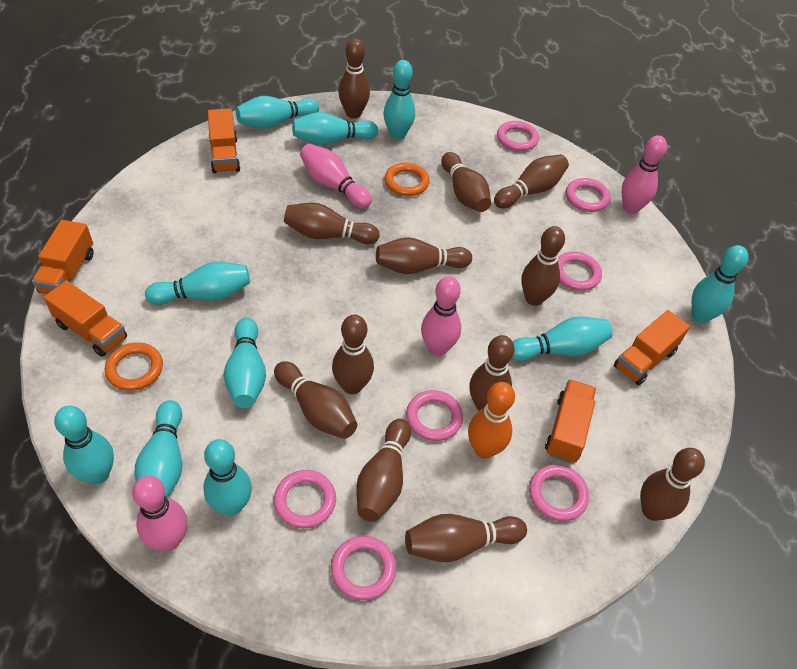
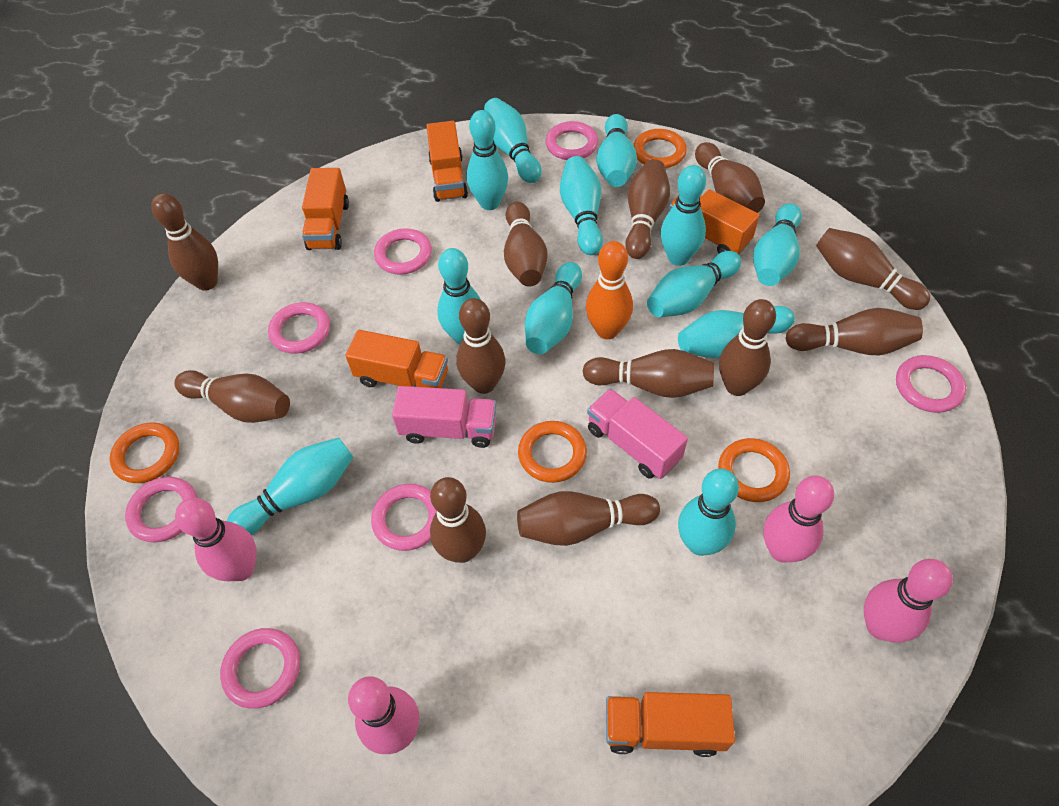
orange ring: 2 -> 4
pink truck: 0 -> 2
turquoise bowling pin: 10 -> 12

